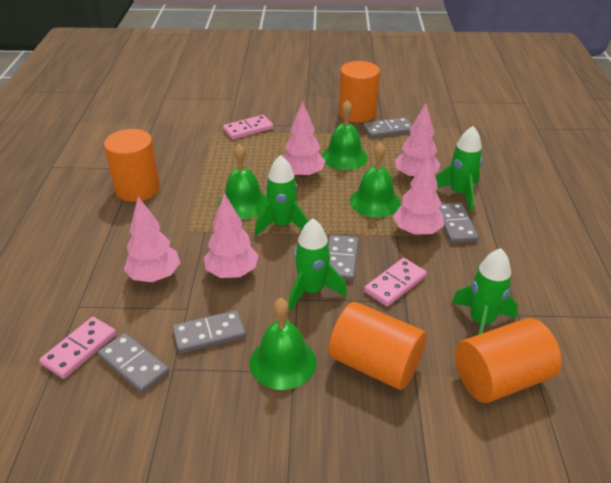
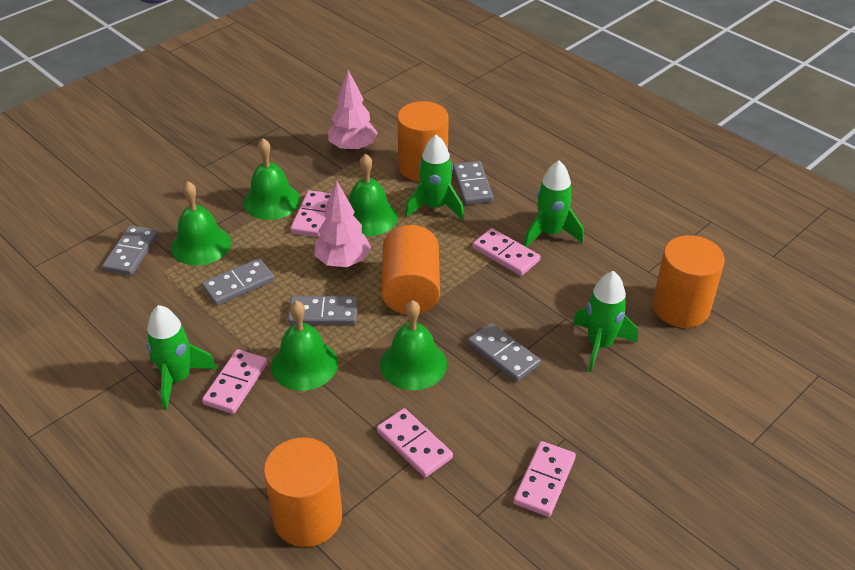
green bell: 4 -> 5
pink domino: 3 -> 5
pink tree: 5 -> 2

